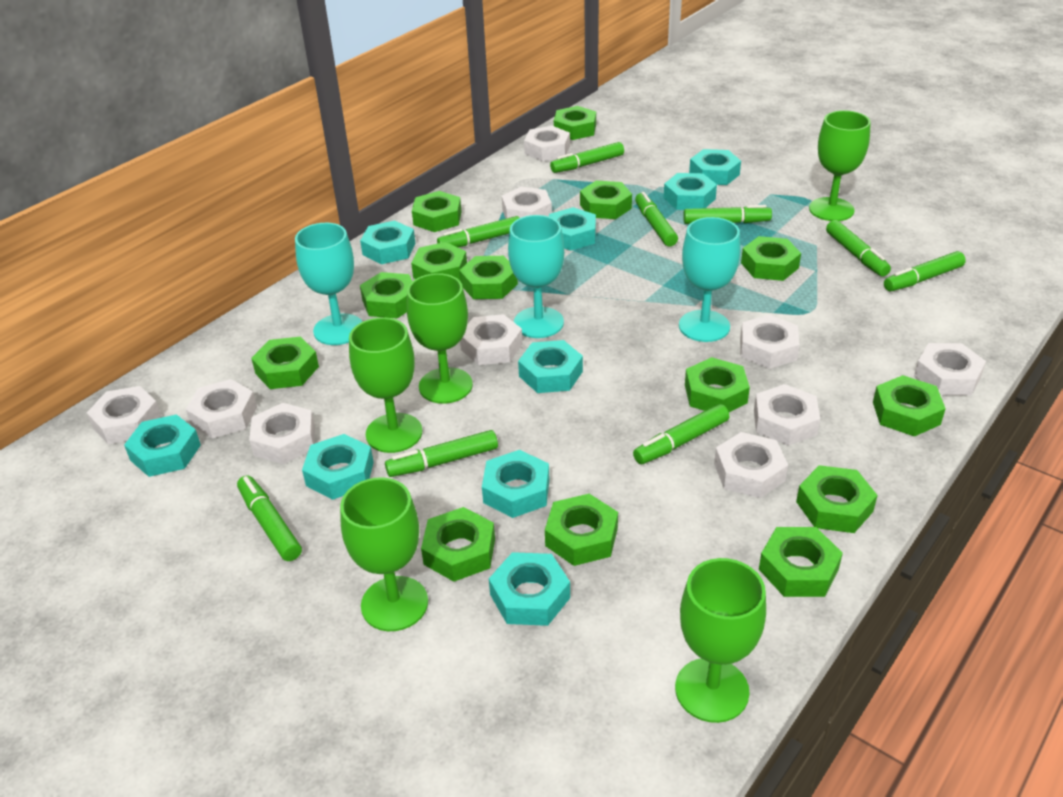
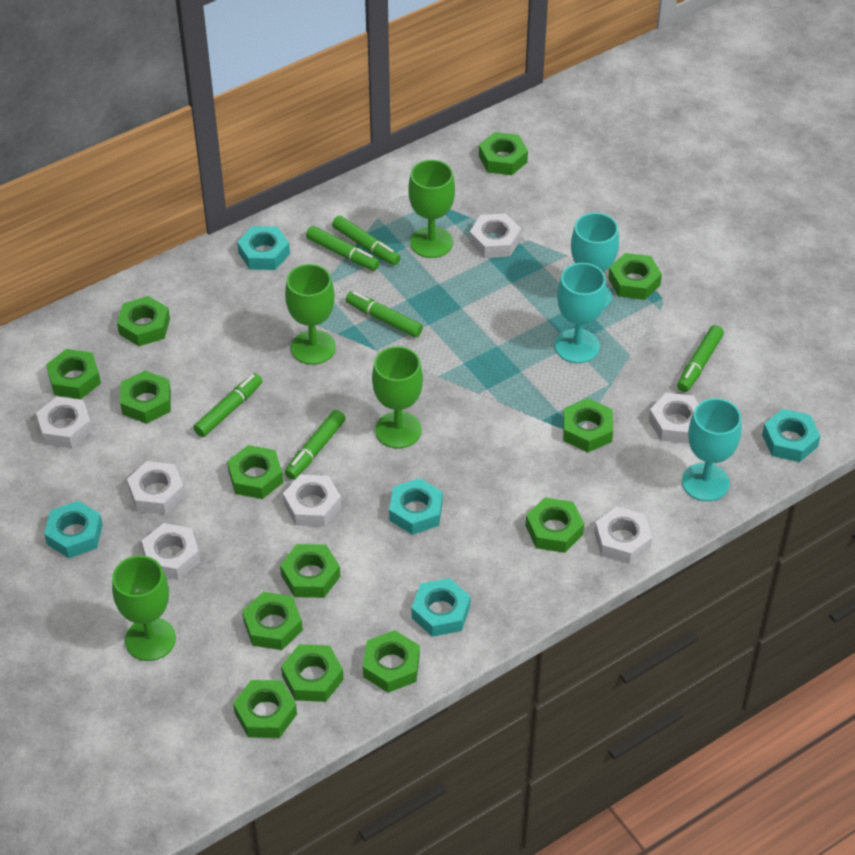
green goblet: 5 -> 4
green marker: 9 -> 6
green nut: 14 -> 13
turquoise nut: 9 -> 5
white nut: 10 -> 7

